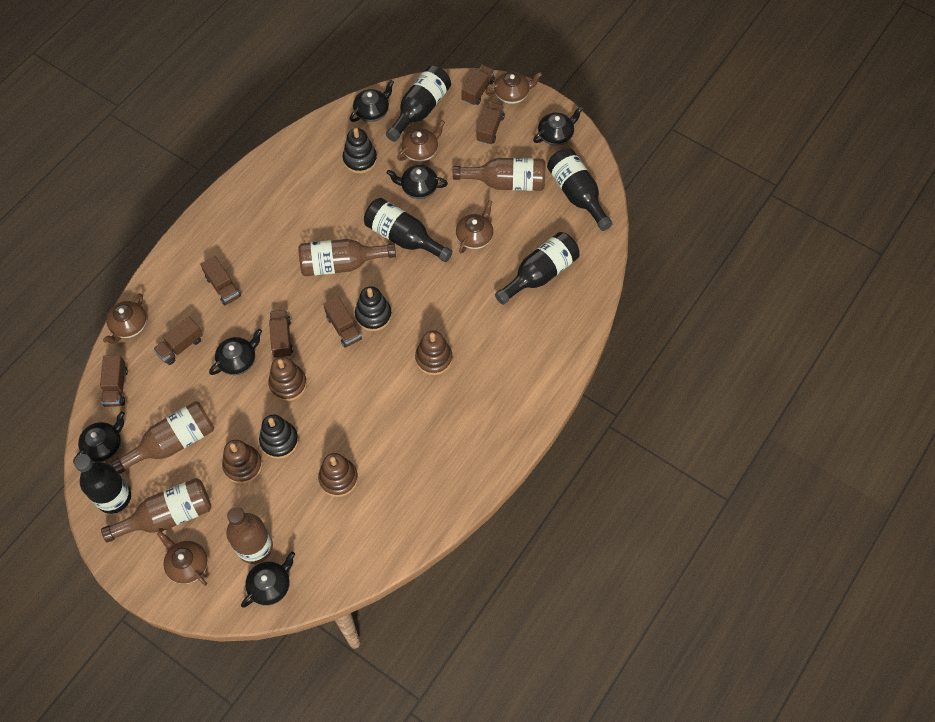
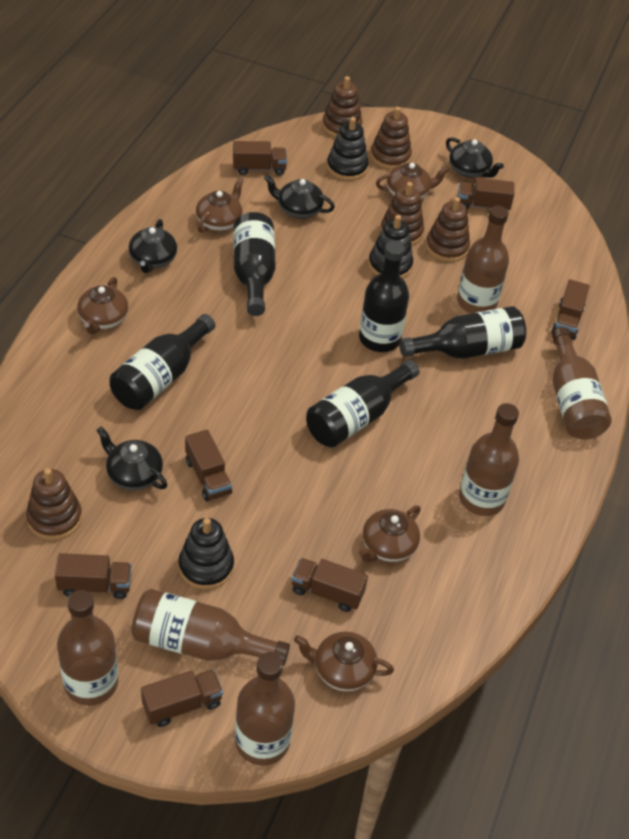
black teapot: 6 -> 4
brown bottle: 5 -> 6
brown stacking toy: 4 -> 5

